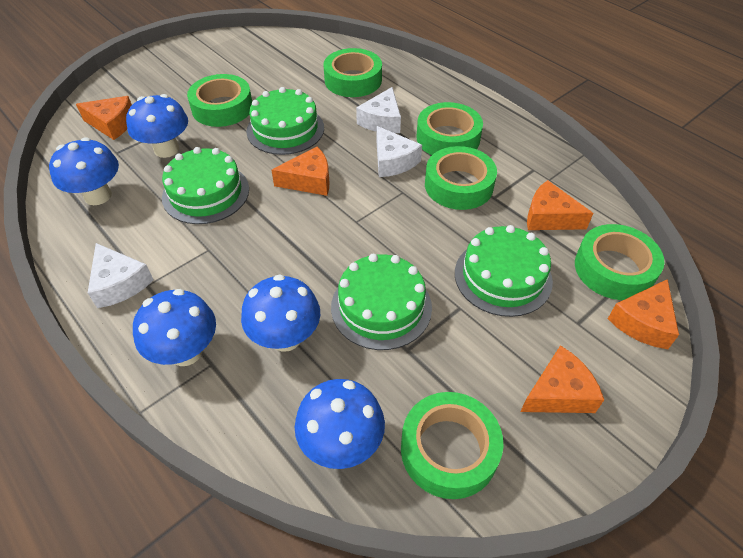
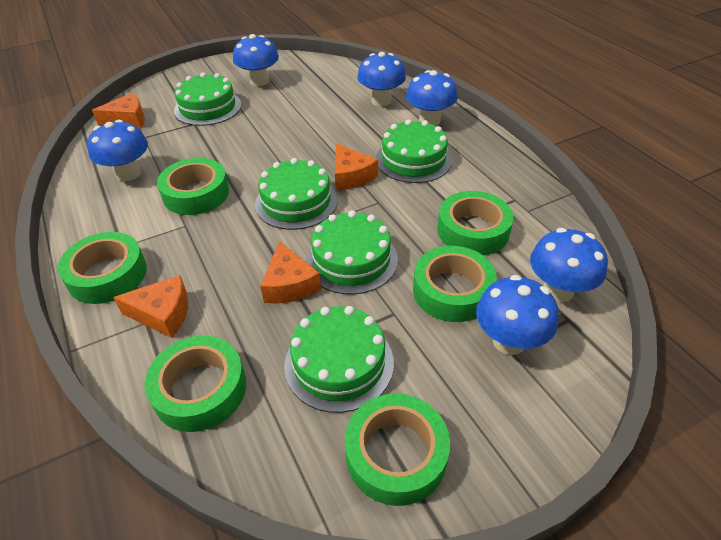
blue mushroom: 5 -> 6
green cake: 4 -> 5
orange cheese: 5 -> 4
white cheese: 3 -> 0

